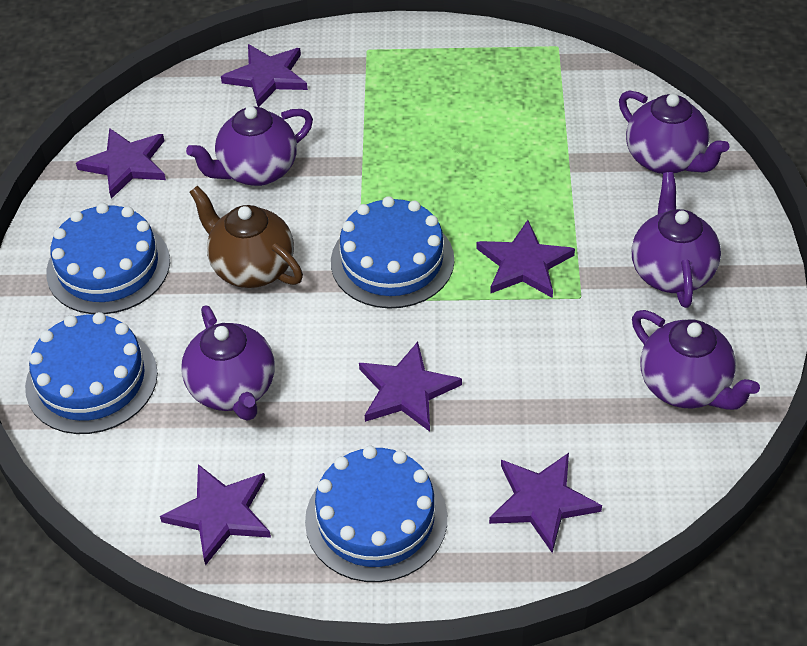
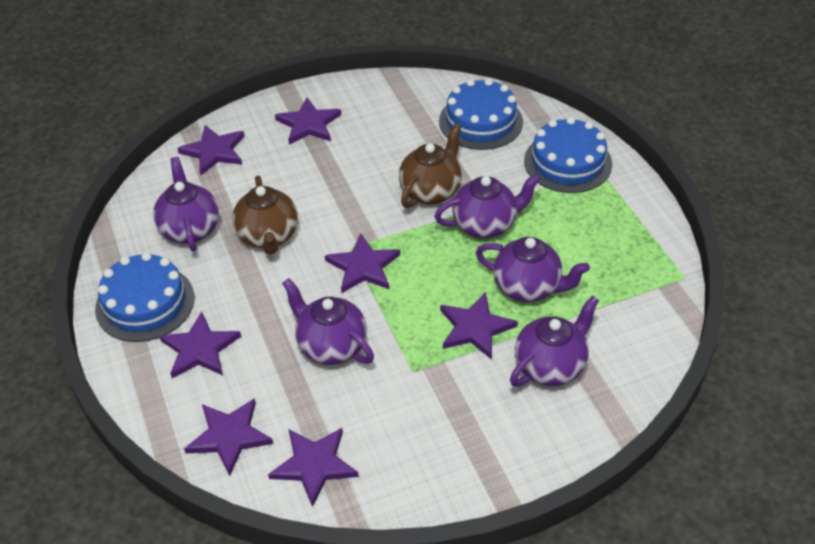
blue cake: 4 -> 3
brown teapot: 1 -> 2
purple star: 6 -> 7

